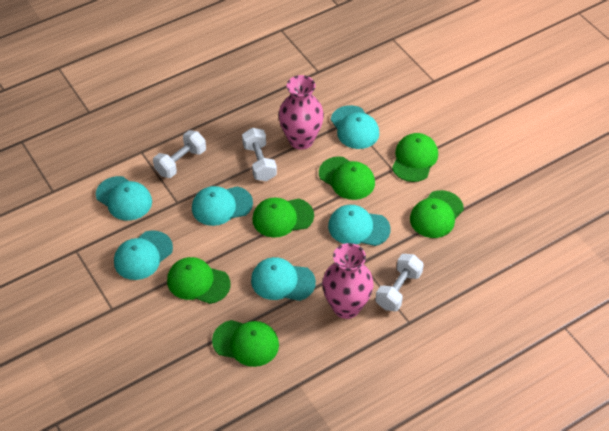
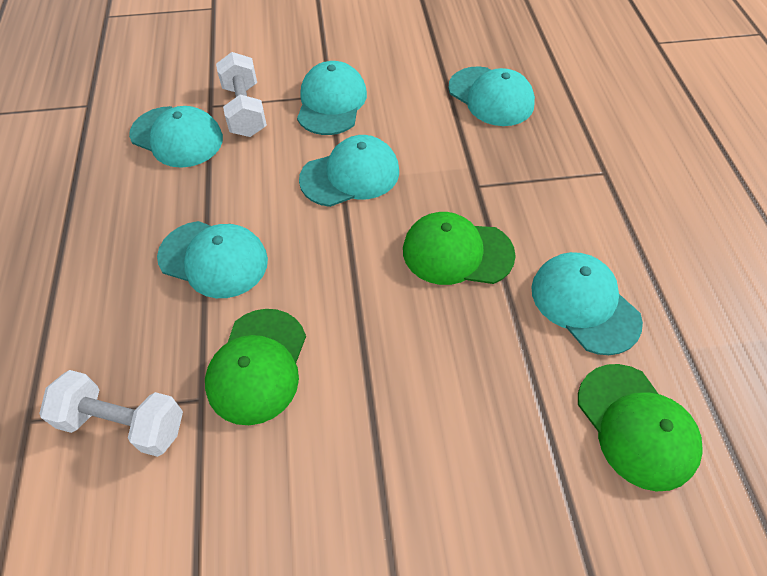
green cap: 6 -> 3
pink vase: 2 -> 0
white dumbbell: 3 -> 2

